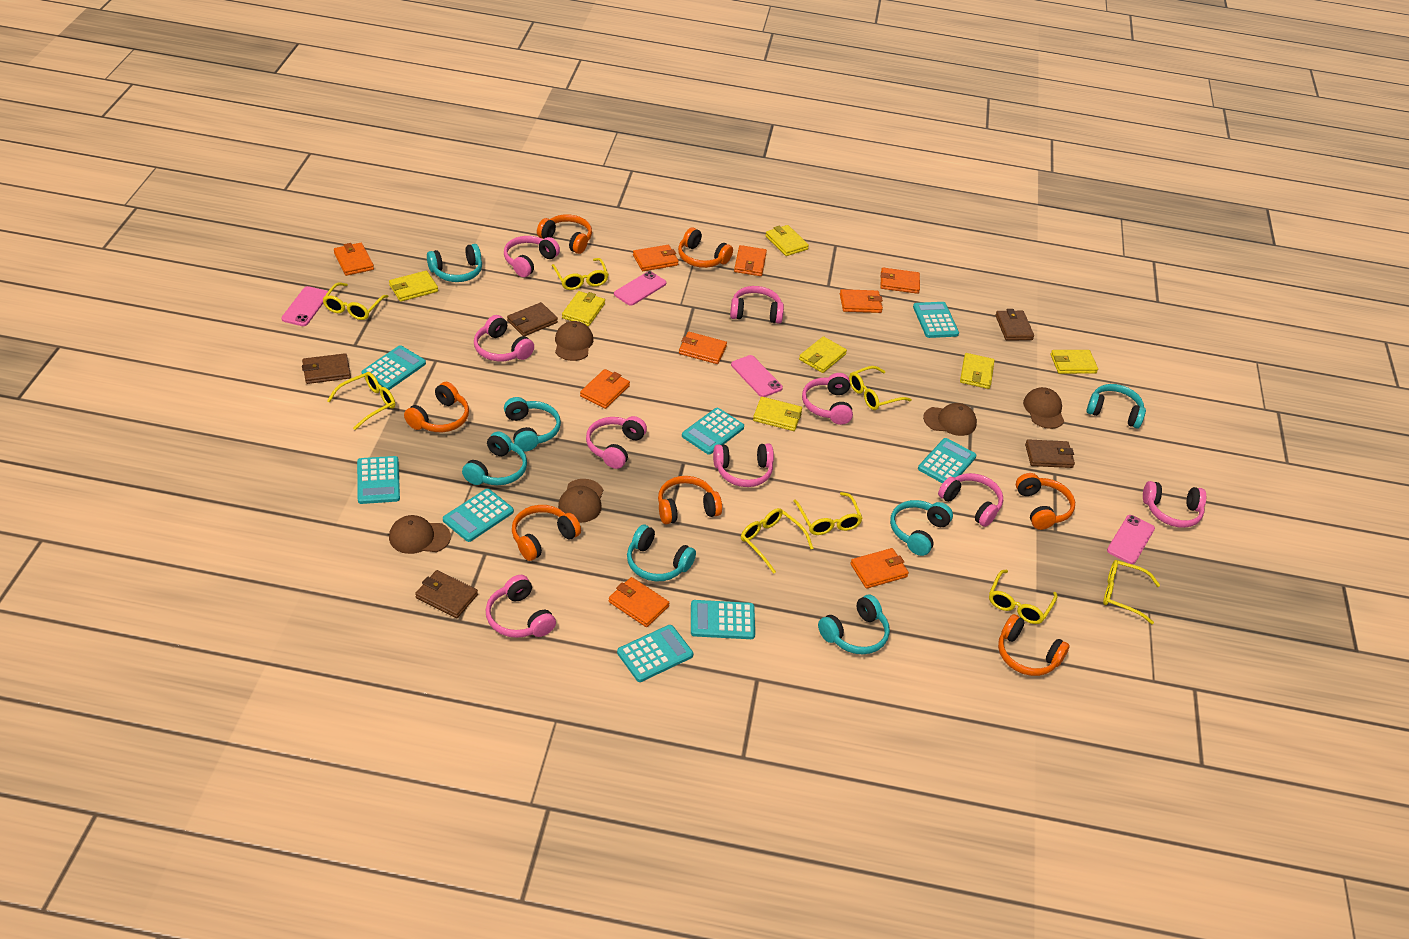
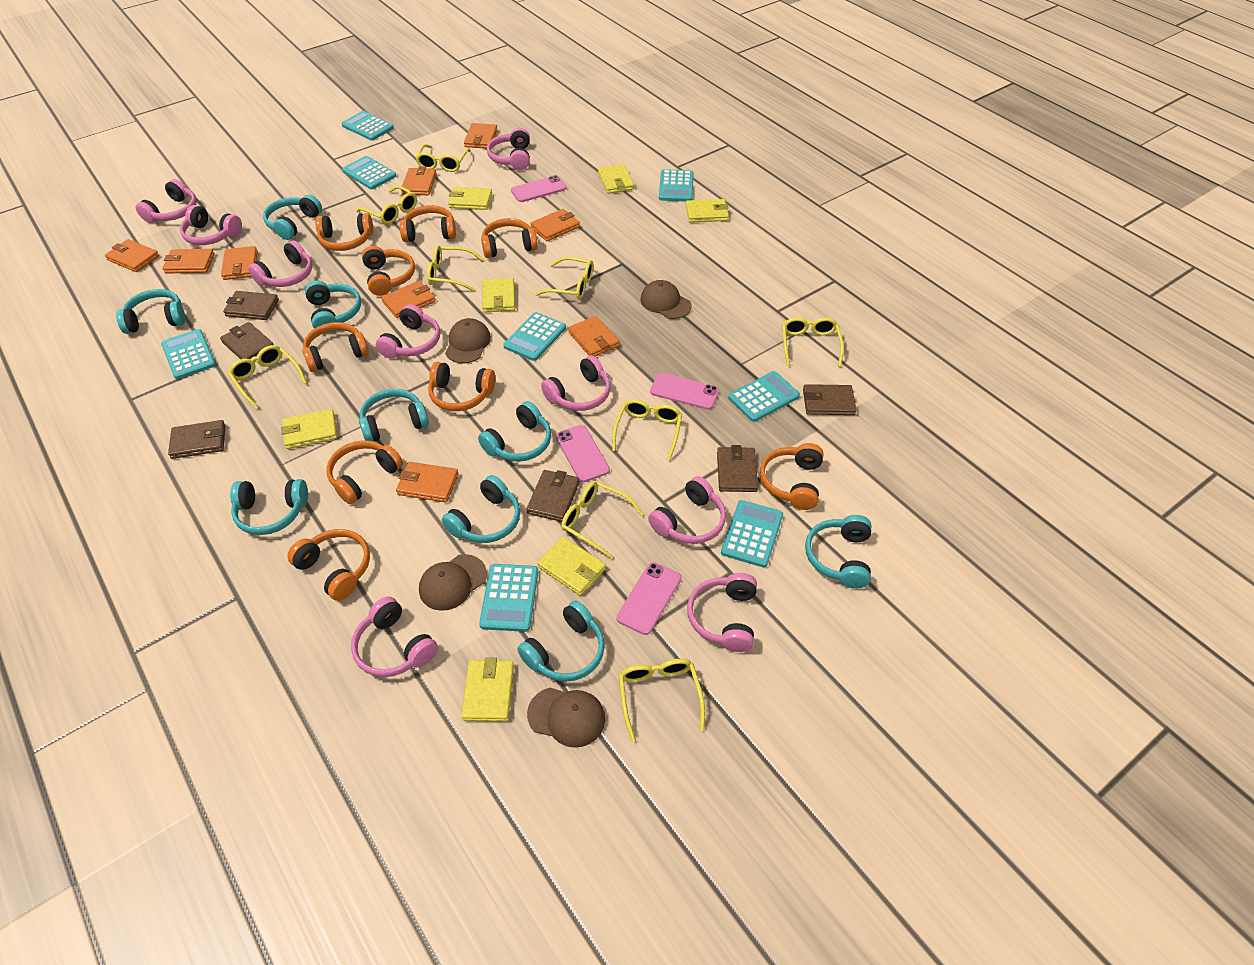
brown cap: 5 -> 4
brown wallet: 5 -> 6
orange headphones: 7 -> 9
turquoise headphones: 7 -> 9
yellow glasses: 8 -> 9

